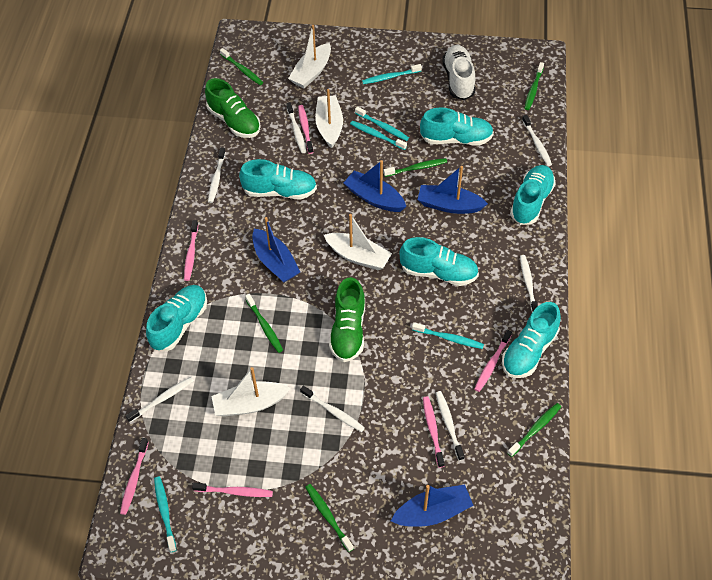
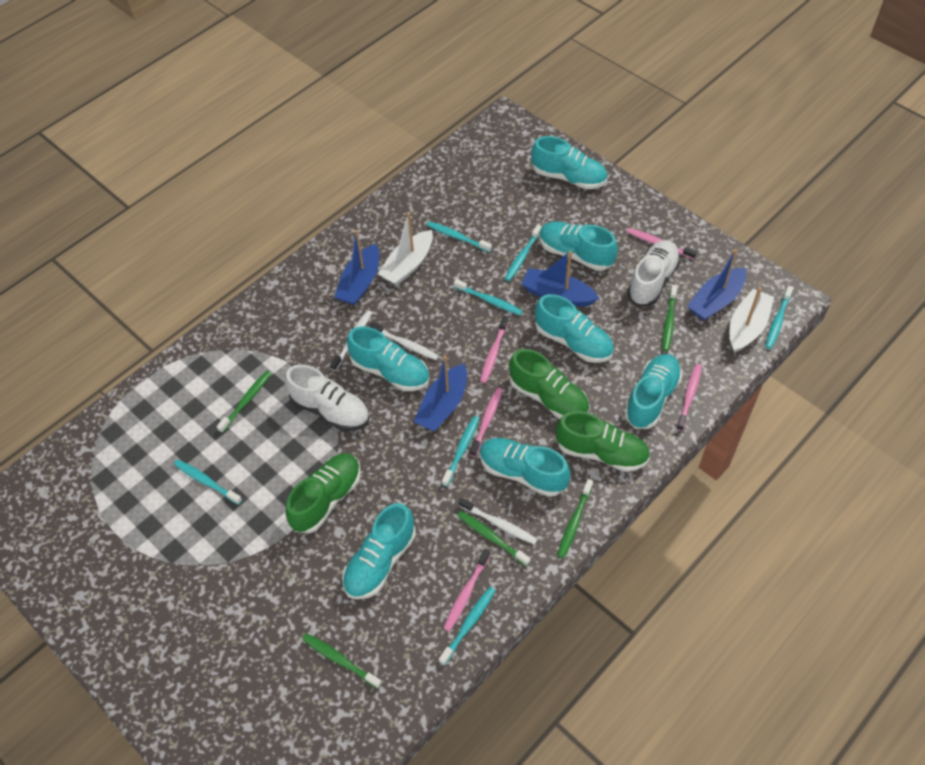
green shoe: 2 -> 3
green toothbrush: 6 -> 5
pink toothbrush: 6 -> 5
turquoise shoe: 6 -> 7
turquoise toothbrush: 5 -> 7
white boat: 4 -> 2
white shoe: 1 -> 2
white toothbrush: 7 -> 3

